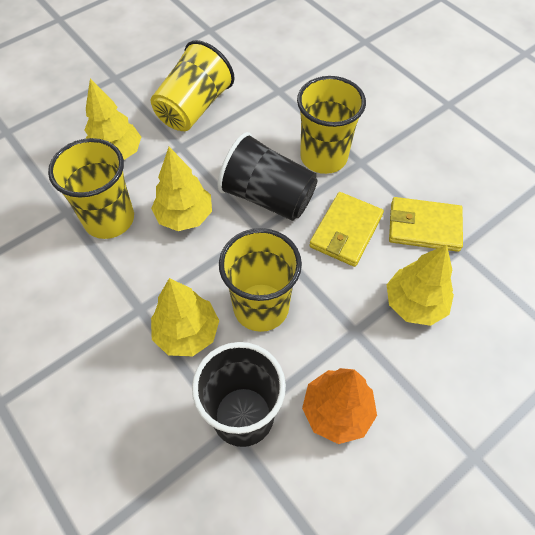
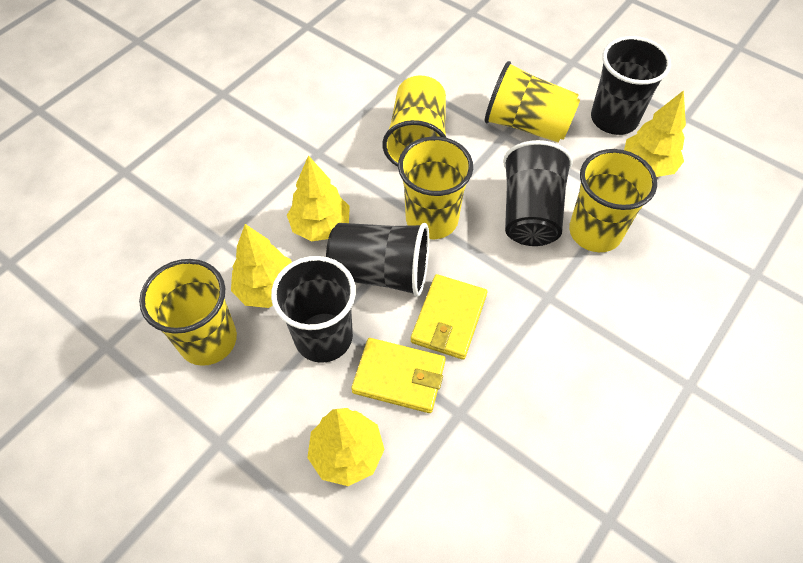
black cup: 2 -> 4
orange tree: 1 -> 0
yellow cup: 4 -> 5

